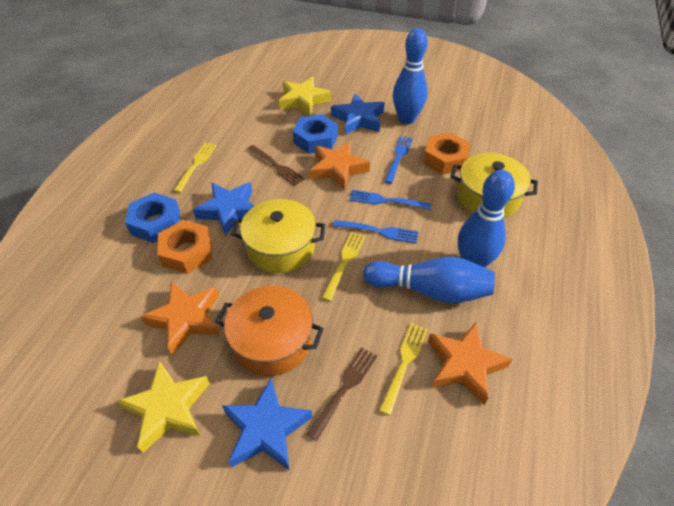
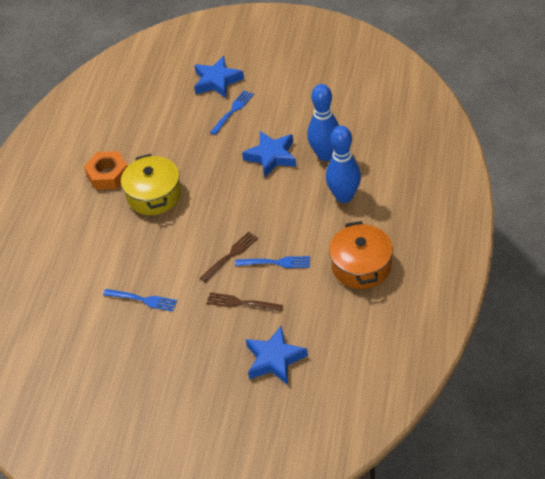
blue bowling pin: 3 -> 2
blue nut: 2 -> 0
orange nut: 2 -> 1
orange star: 3 -> 0
yellow fork: 3 -> 0
yellow pot: 2 -> 1
yellow star: 2 -> 0

